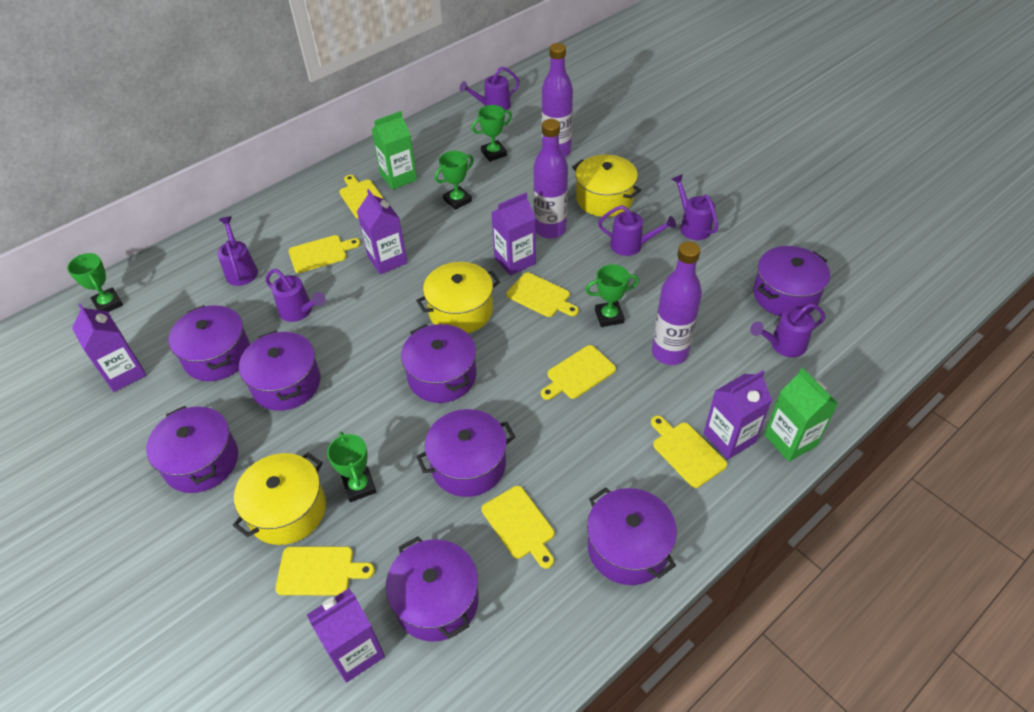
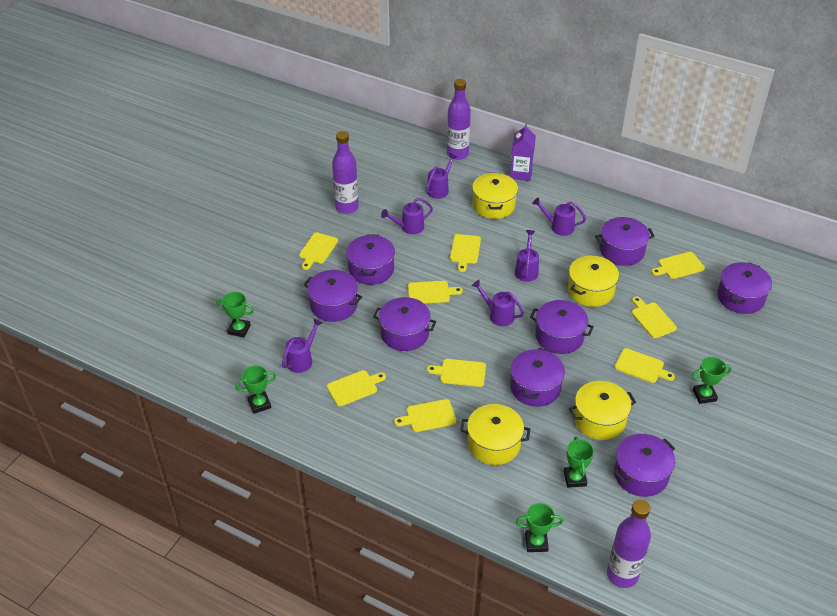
green carton: 2 -> 0
purple carton: 5 -> 1
yellow cutting board: 7 -> 9
yellow pot: 3 -> 4

